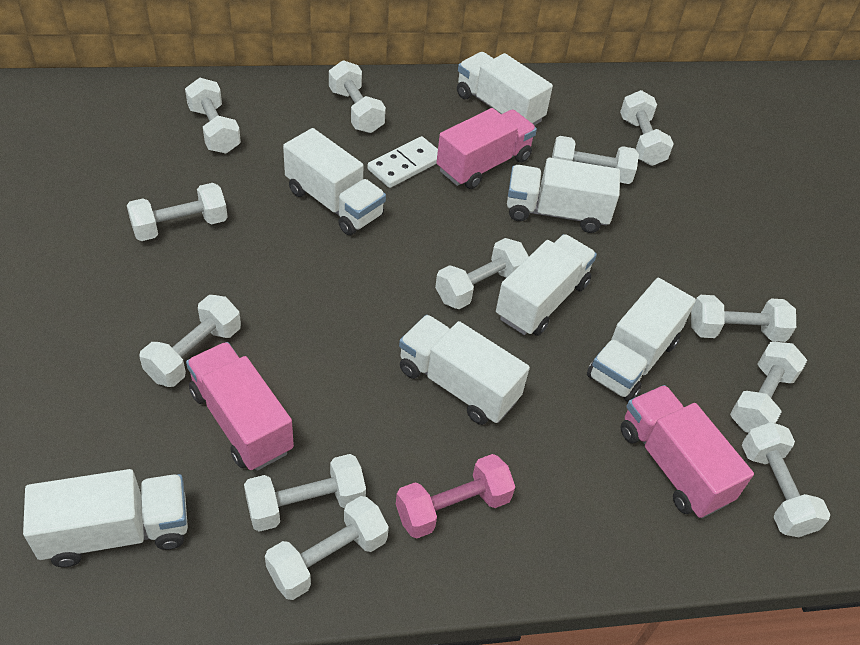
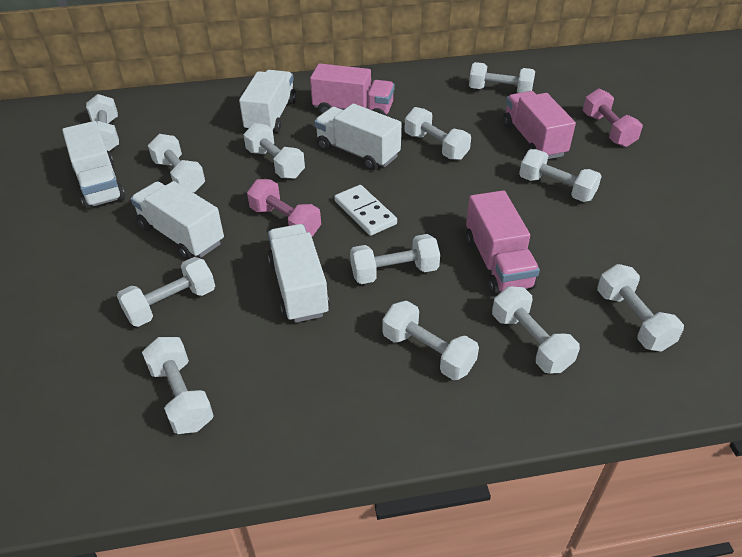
pink dumbbell: 1 -> 2
white truck: 7 -> 5

